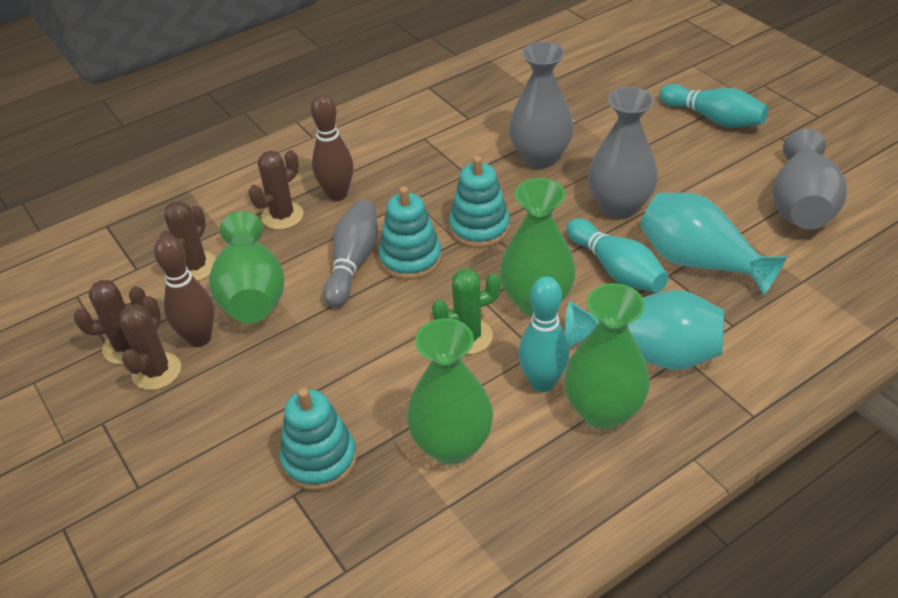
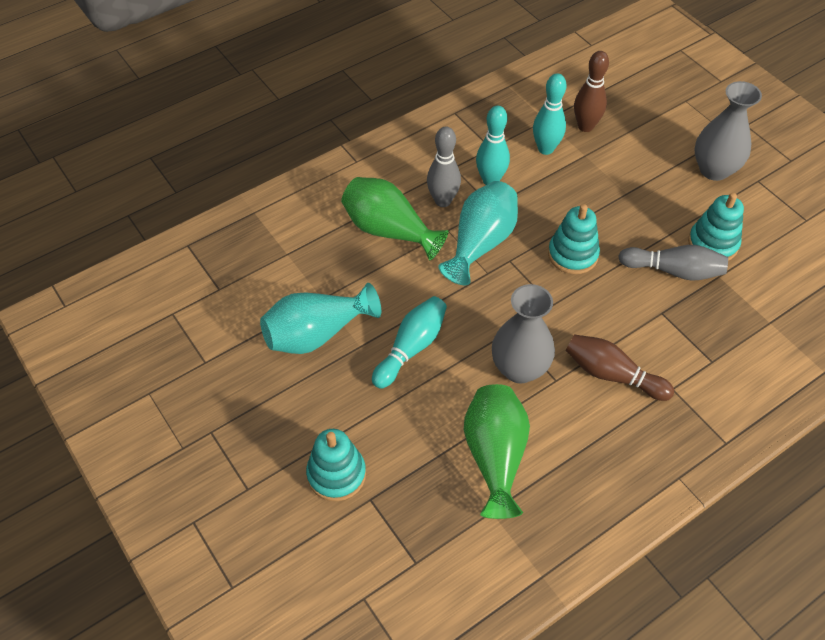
brown cactus: 4 -> 0
green cactus: 1 -> 0
green vase: 4 -> 2
grey bowling pin: 1 -> 2
grey vase: 3 -> 2

